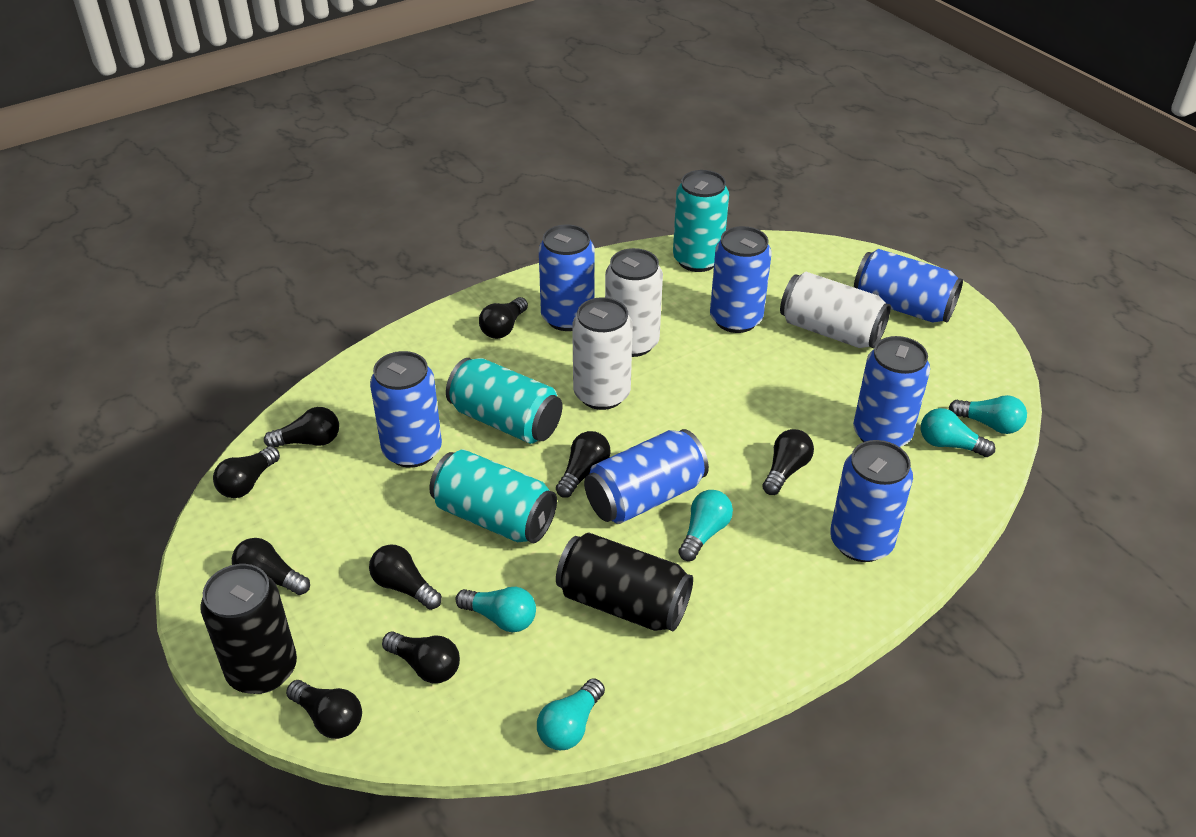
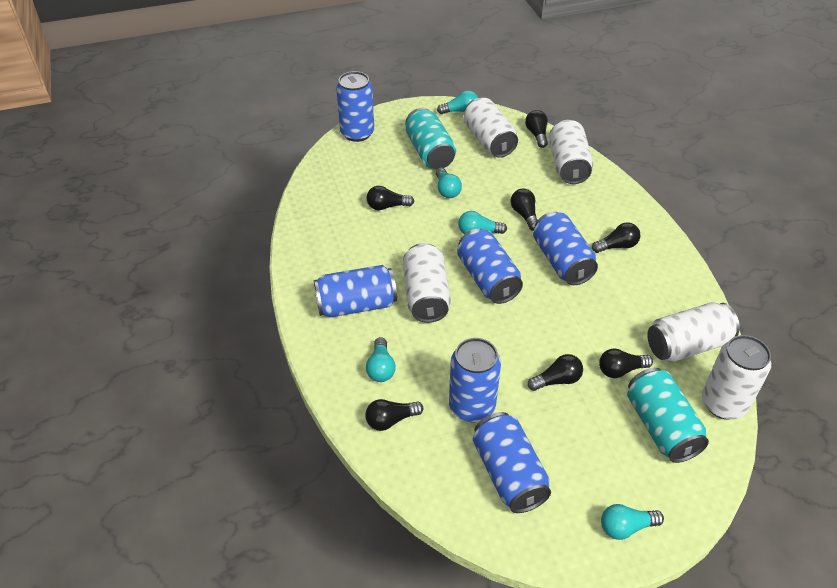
black can: 2 -> 0
black light bulb: 9 -> 7
blue can: 7 -> 6
turquoise can: 3 -> 2
white can: 3 -> 5

